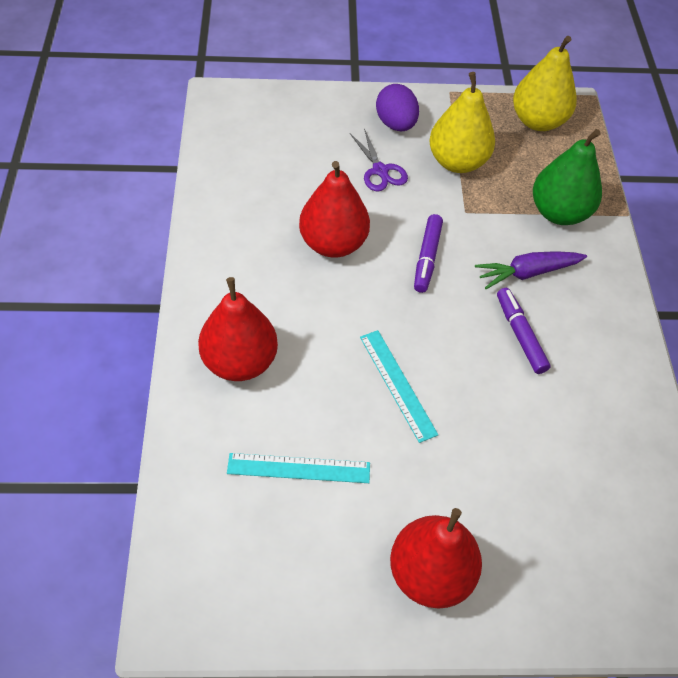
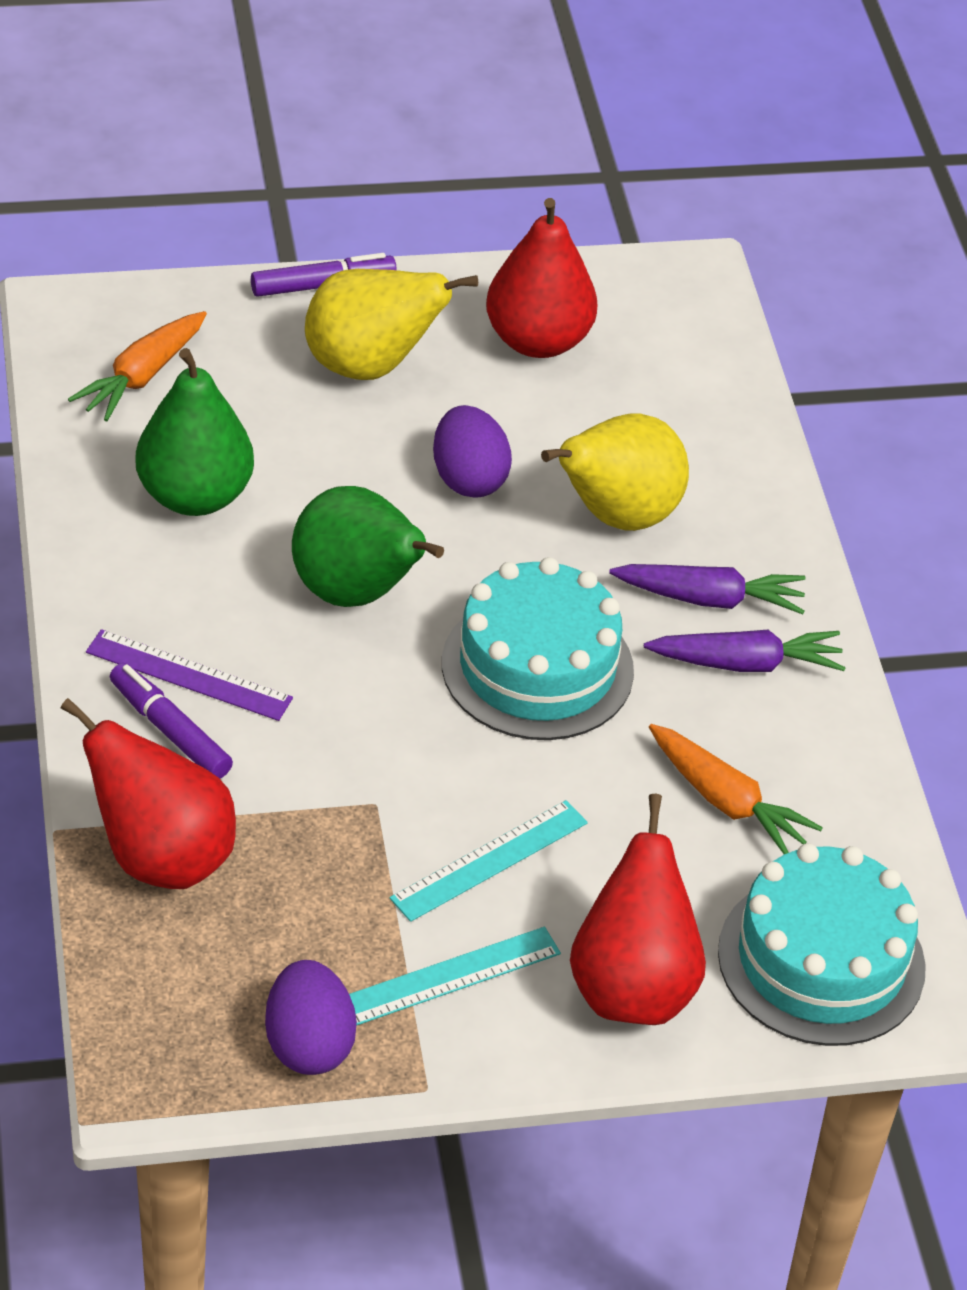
green pear: 1 -> 2
orange carrot: 0 -> 2
purple carrot: 1 -> 2
purple egg: 1 -> 2
purple ruler: 0 -> 1
purple scissors: 1 -> 0
turquoise cake: 0 -> 2

